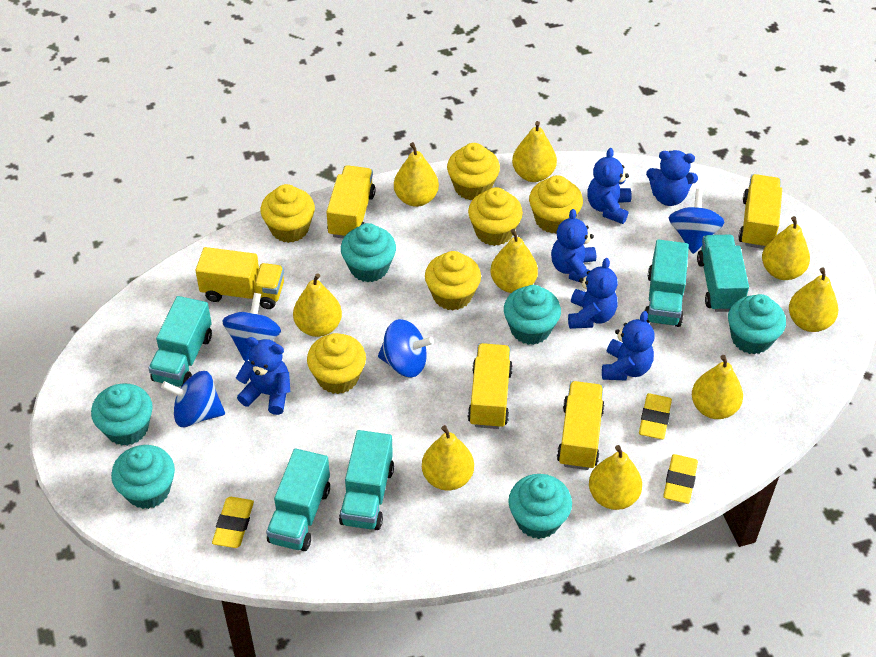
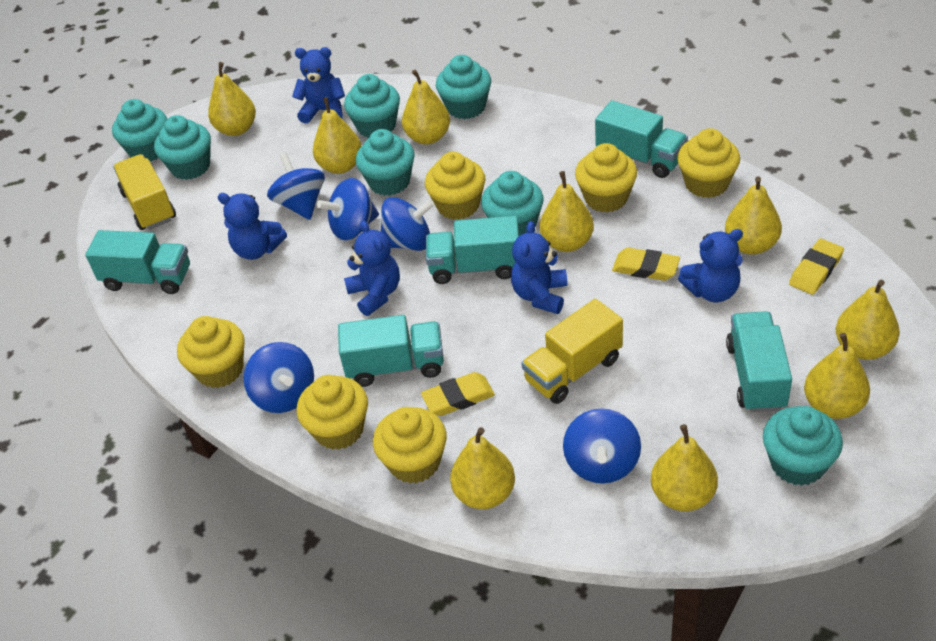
blue spinning top: 4 -> 5
blue teddy bear: 6 -> 5
turquoise cupcake: 6 -> 7
yellow truck: 5 -> 2

